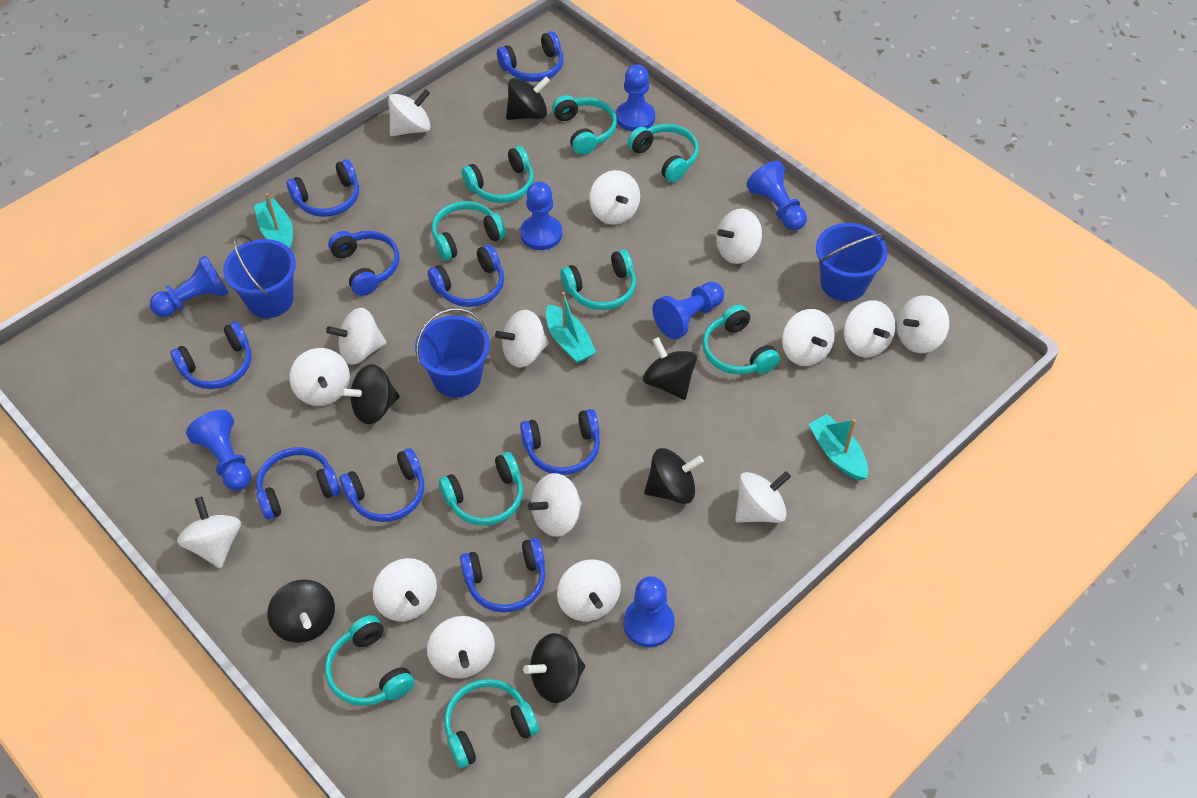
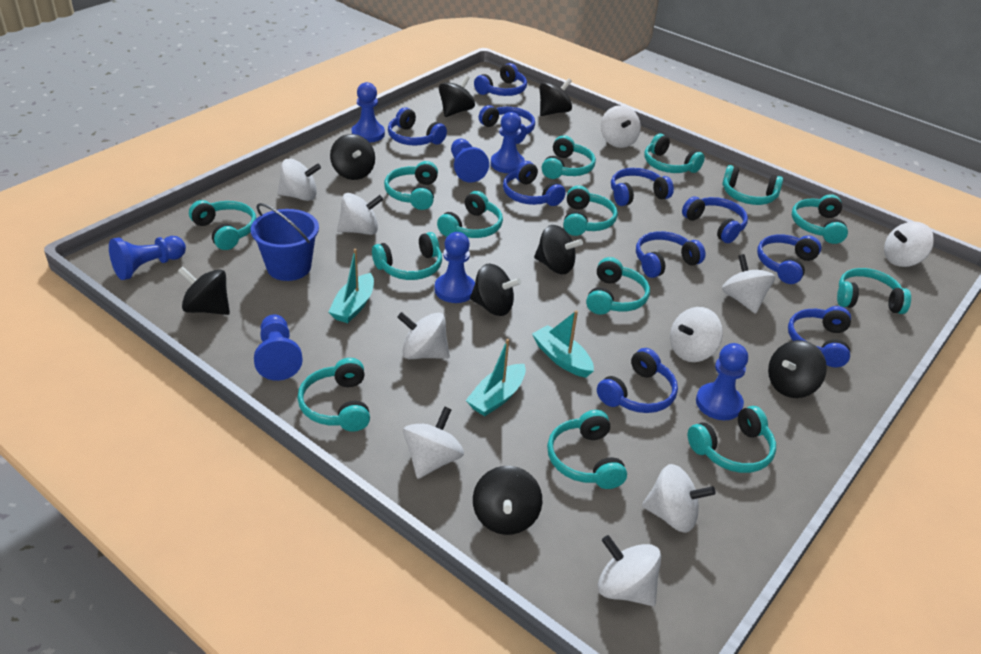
black spinning top: 6 -> 8
blue bucket: 3 -> 1
blue headphones: 9 -> 10
turquoise headphones: 9 -> 14
white spinning top: 15 -> 10

